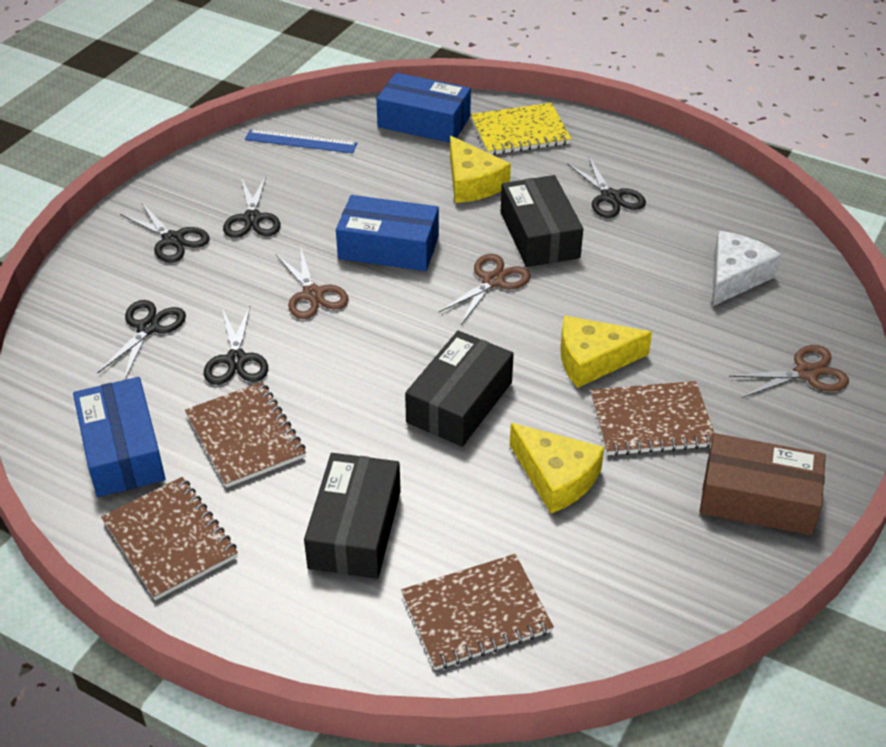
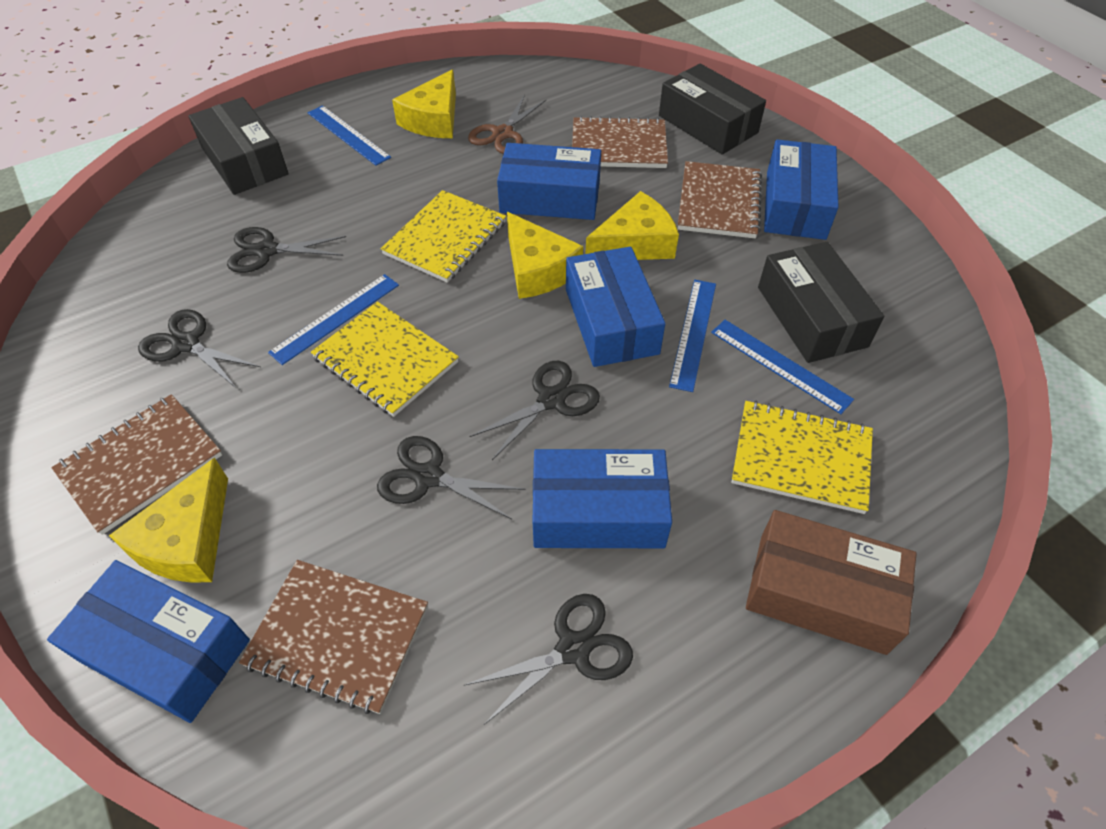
blue box: 3 -> 5
blue ruler: 1 -> 4
brown scissors: 3 -> 1
white cheese: 1 -> 0
yellow cheese: 3 -> 4
yellow notebook: 1 -> 3

